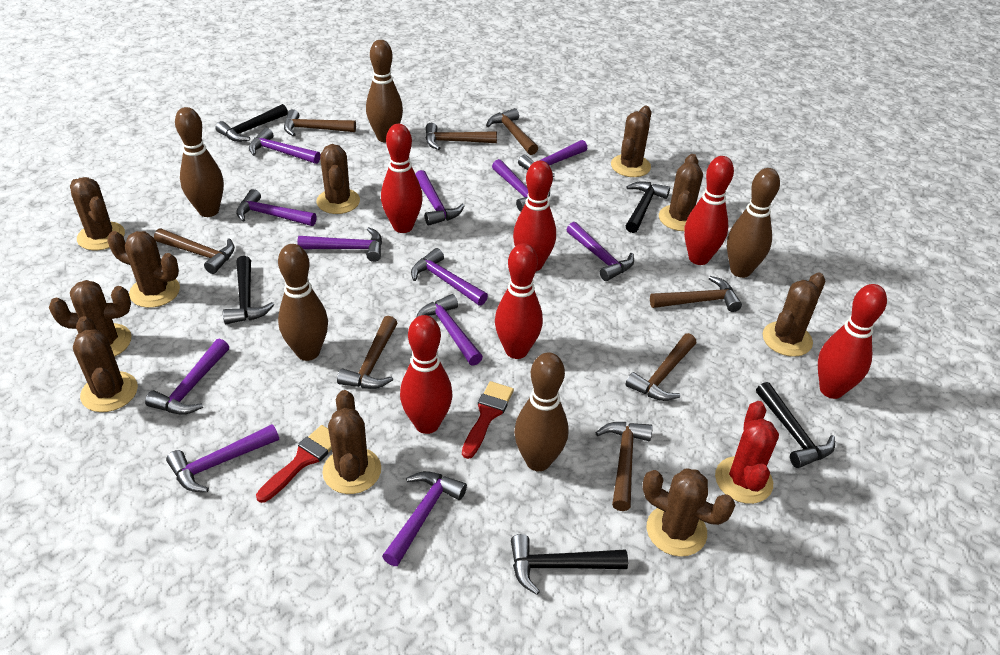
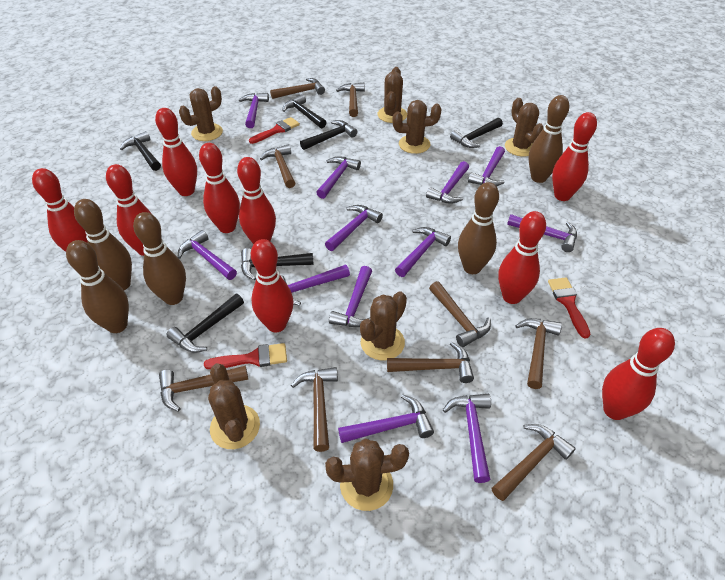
black hammer: 5 -> 6
brown cactus: 10 -> 7
brown hammer: 8 -> 9
red bowling pin: 6 -> 9
red brush: 2 -> 3
red cactus: 1 -> 0

